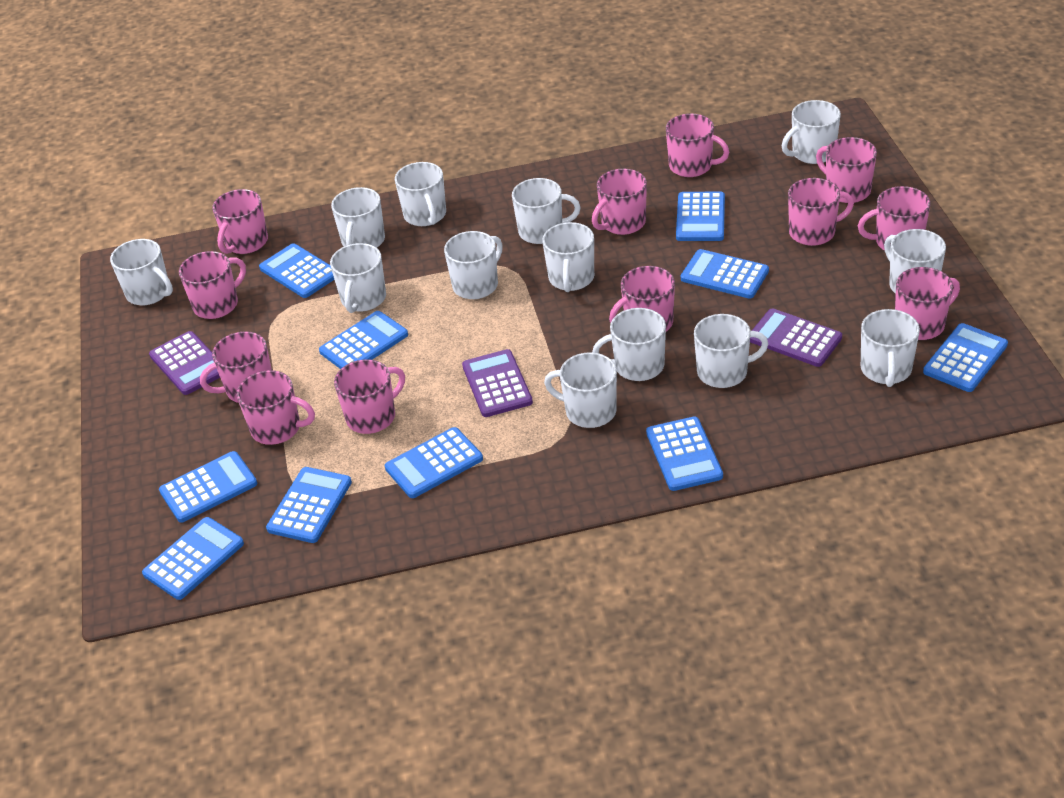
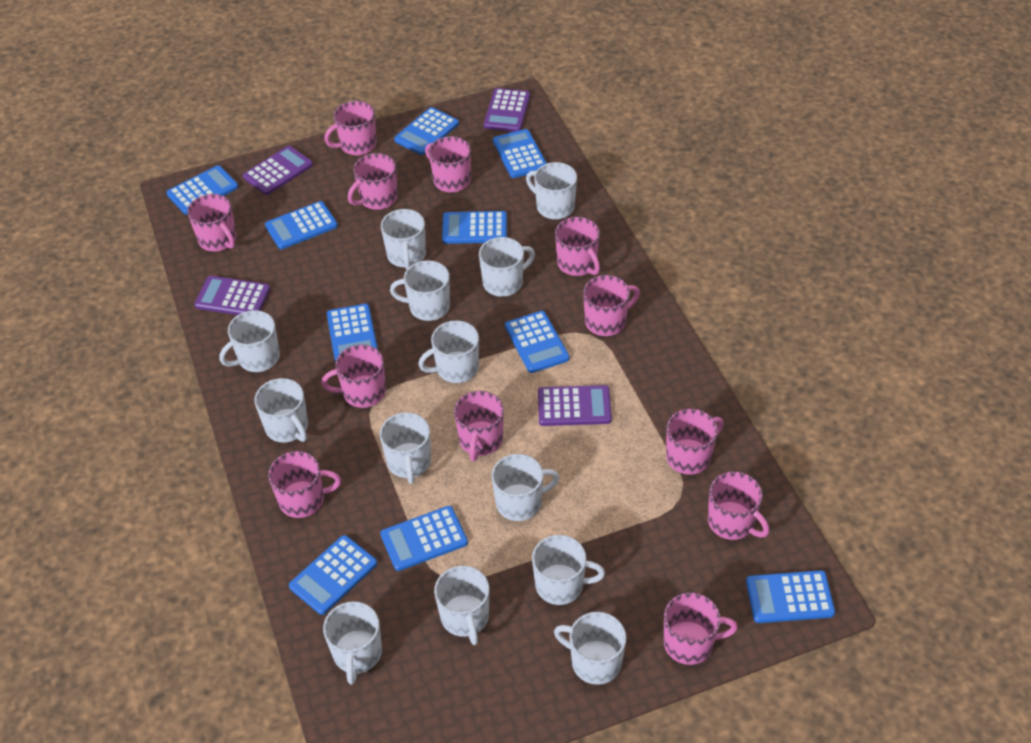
purple calculator: 3 -> 4

